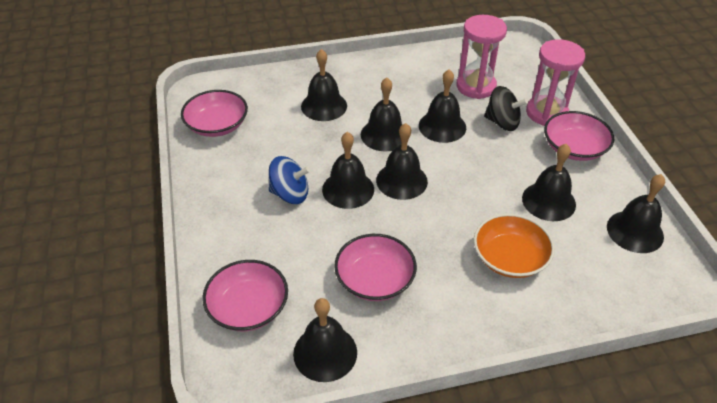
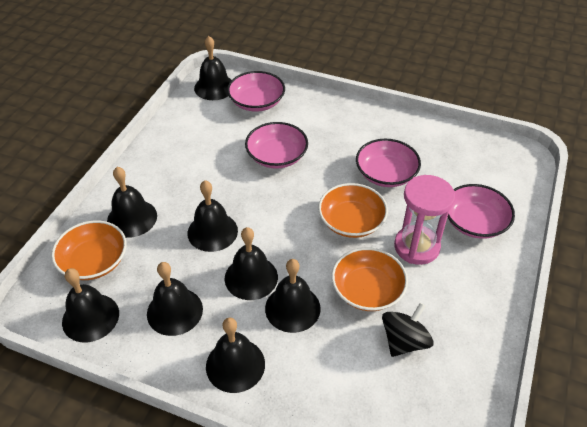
blue spinning top: 1 -> 0
orange bowl: 1 -> 3
pink hourglass: 2 -> 1

